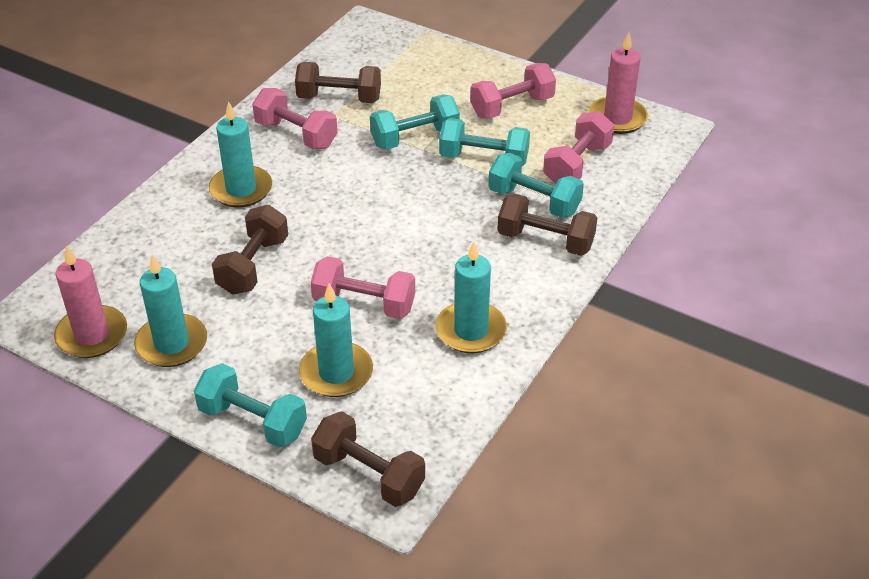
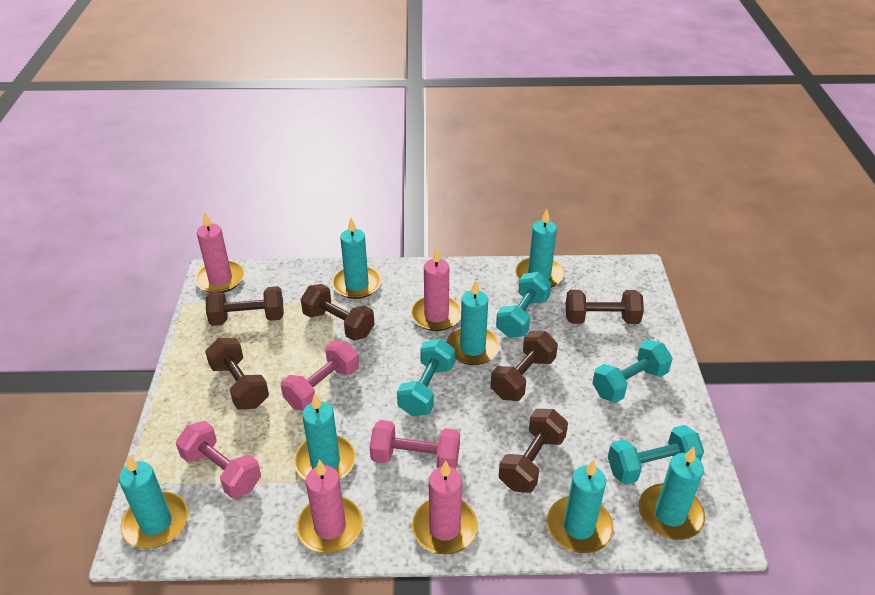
brown dumbbell: 4 -> 6
pink candle: 2 -> 4
pink dumbbell: 4 -> 3
turquoise candle: 4 -> 7

